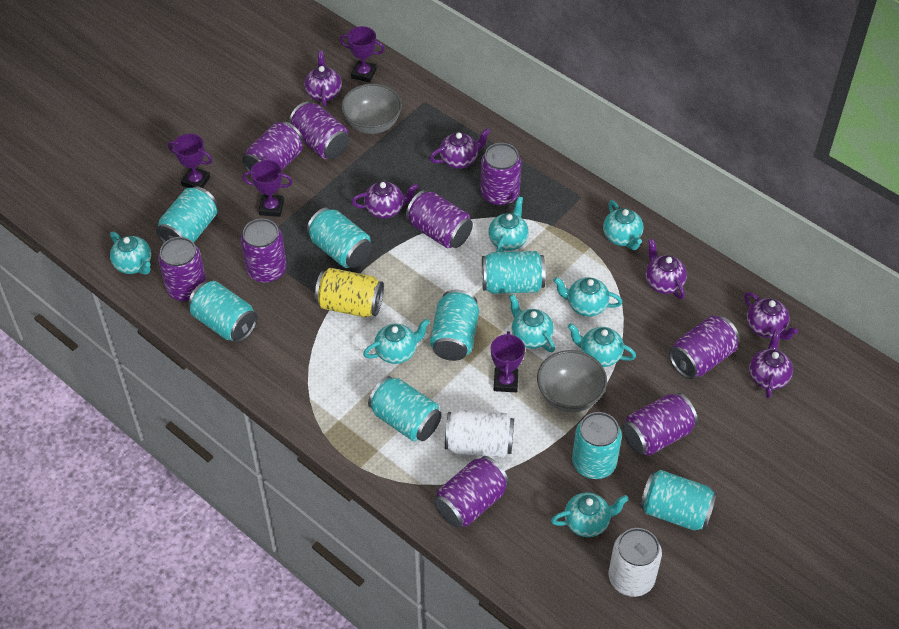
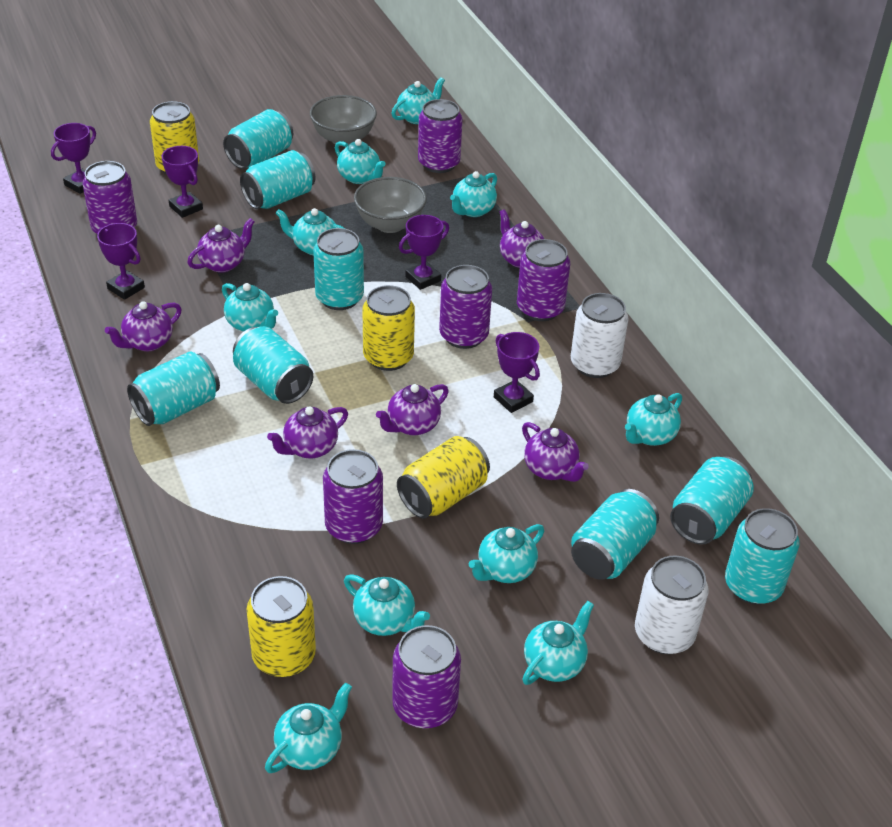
purple can: 9 -> 6
purple trophy: 4 -> 5
turquoise teapot: 8 -> 10
yellow can: 1 -> 4

